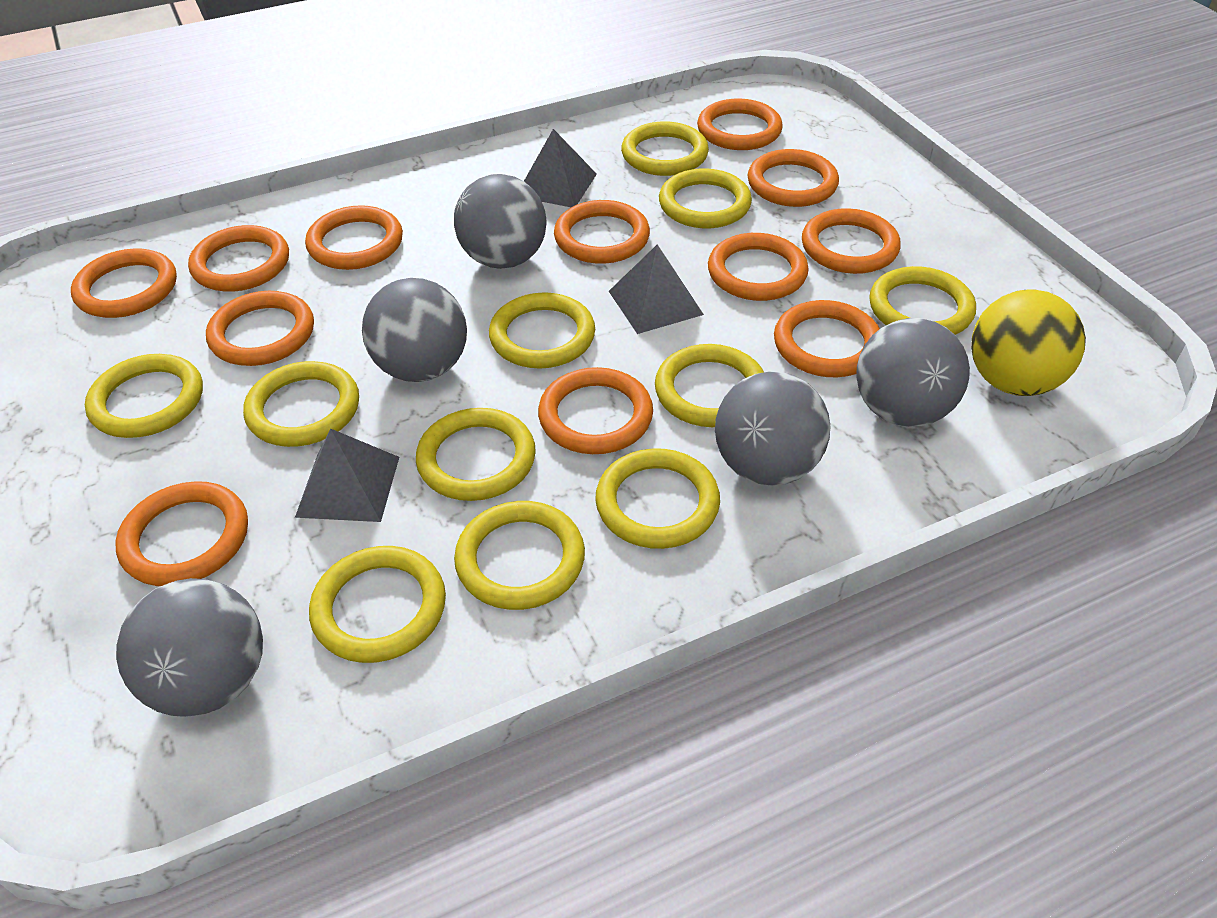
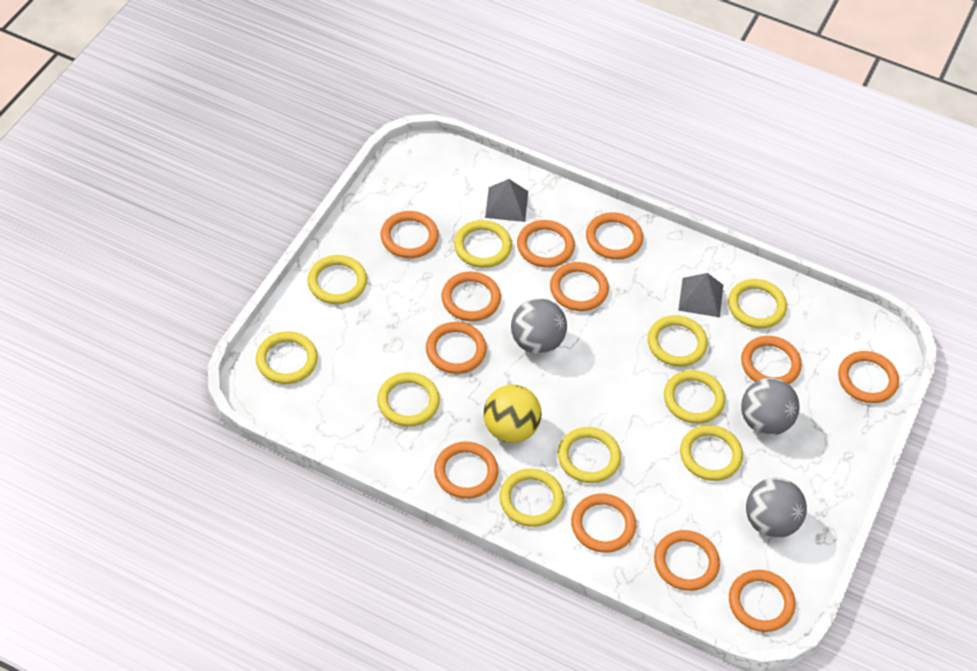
grey ball: 5 -> 3
grey pyramid: 3 -> 2
yellow ring: 11 -> 10

